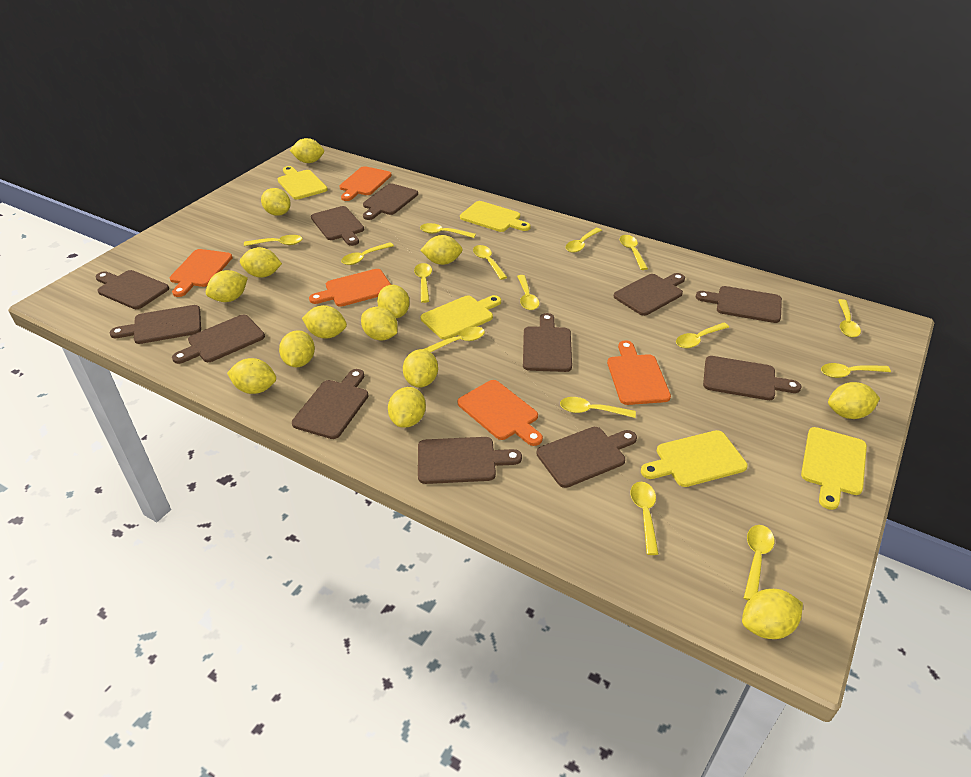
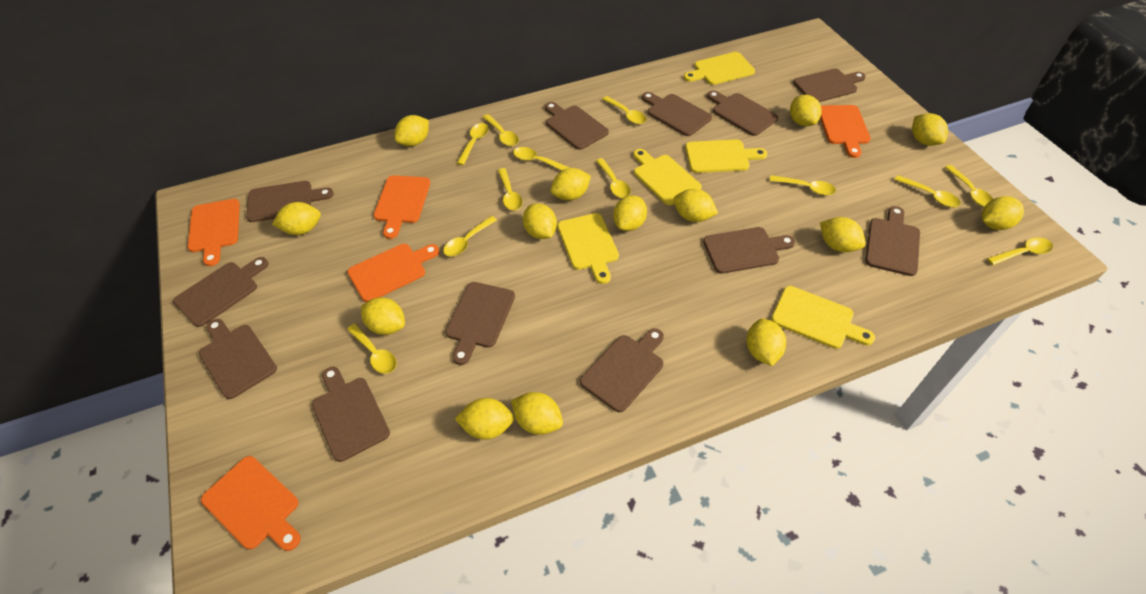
yellow spoon: 15 -> 12

